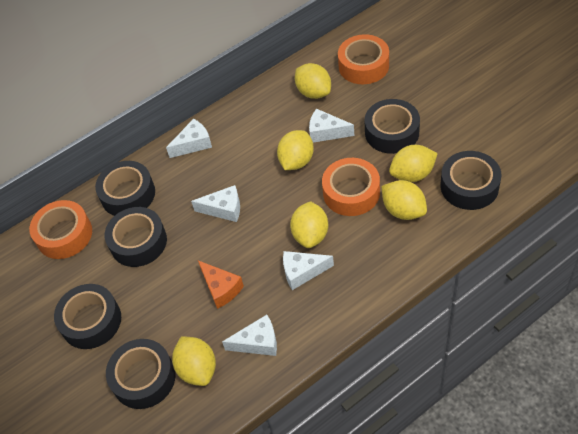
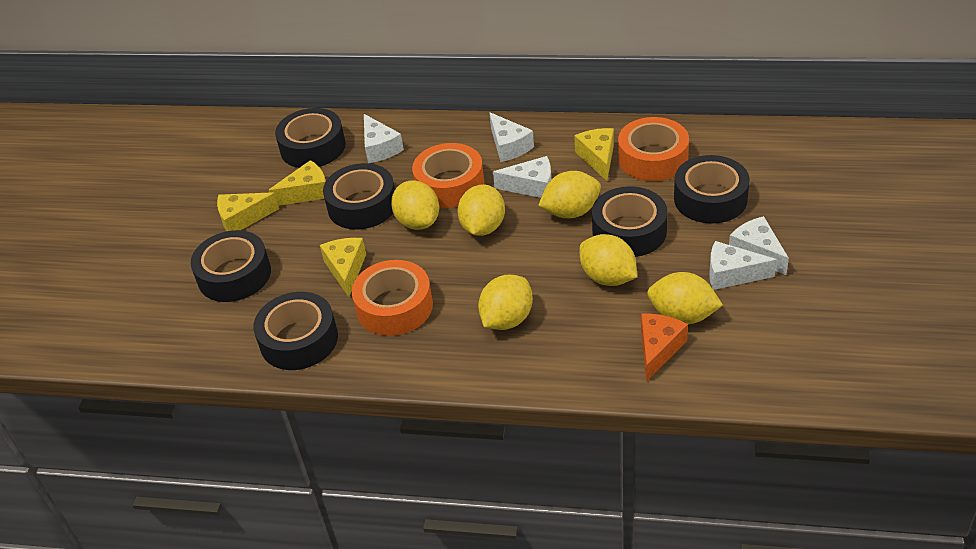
yellow cheese: 0 -> 4

